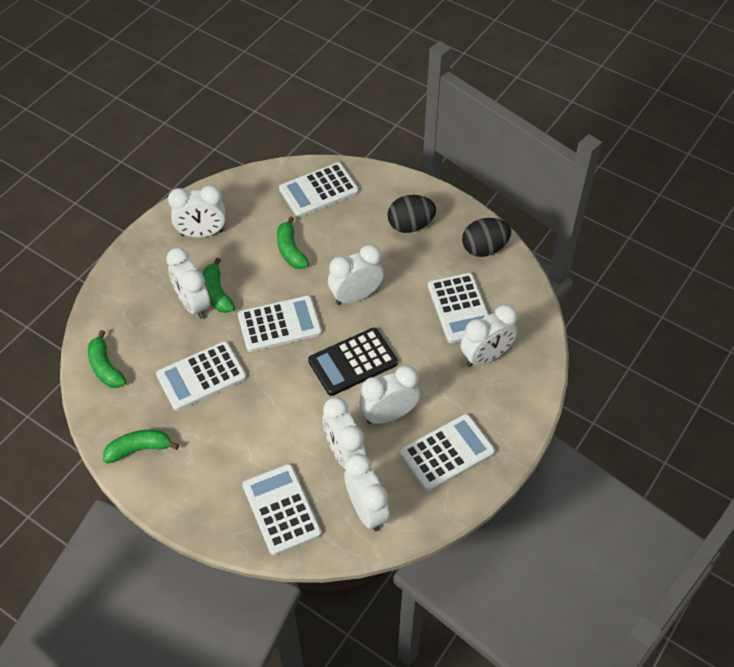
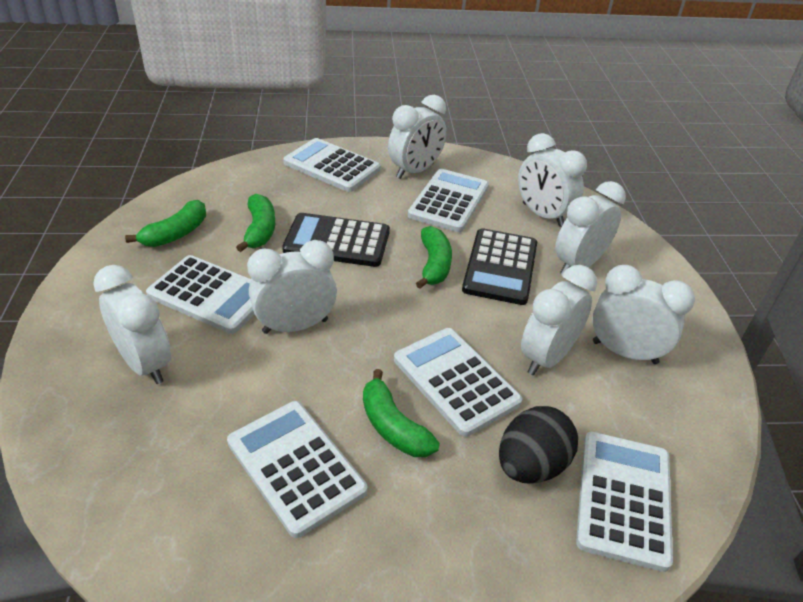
black calculator: 1 -> 2
black egg: 2 -> 1

